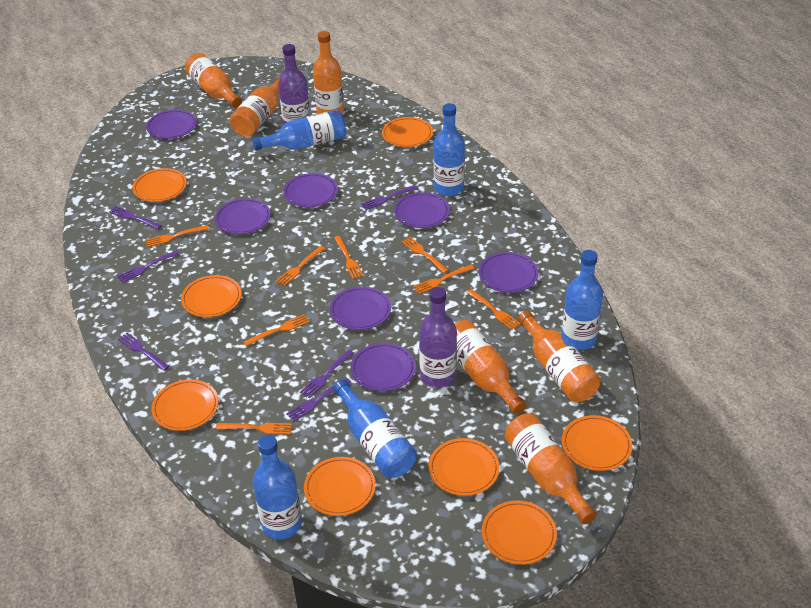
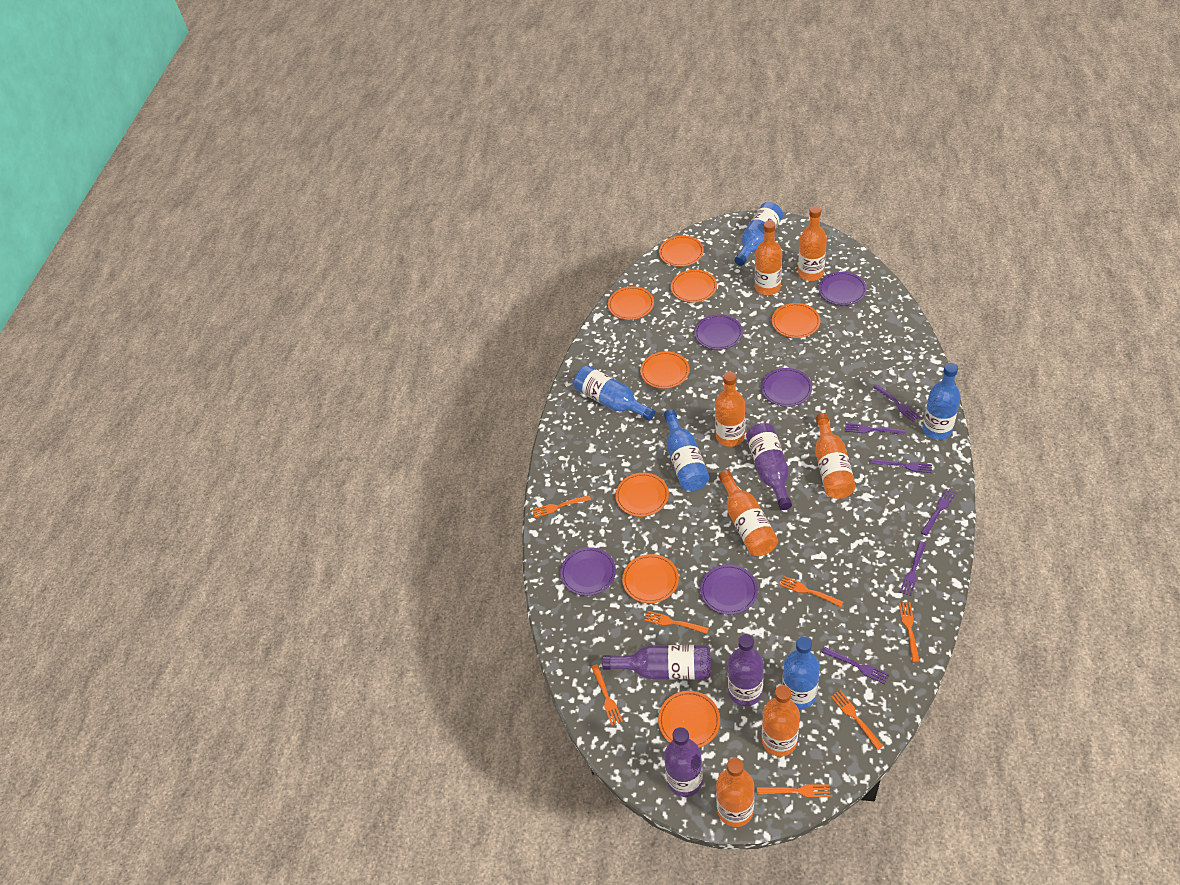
orange bottle: 6 -> 7
orange fork: 8 -> 7
purple bottle: 2 -> 4
purple plate: 7 -> 5

